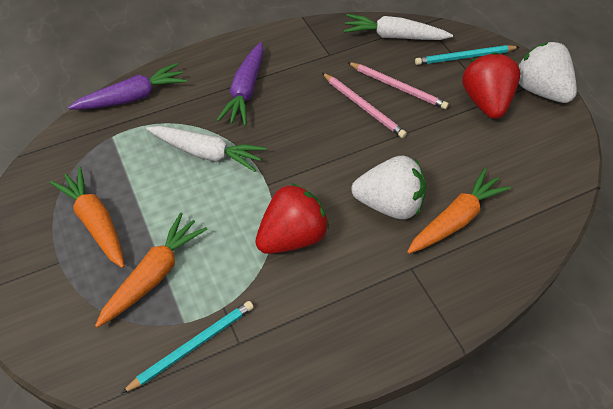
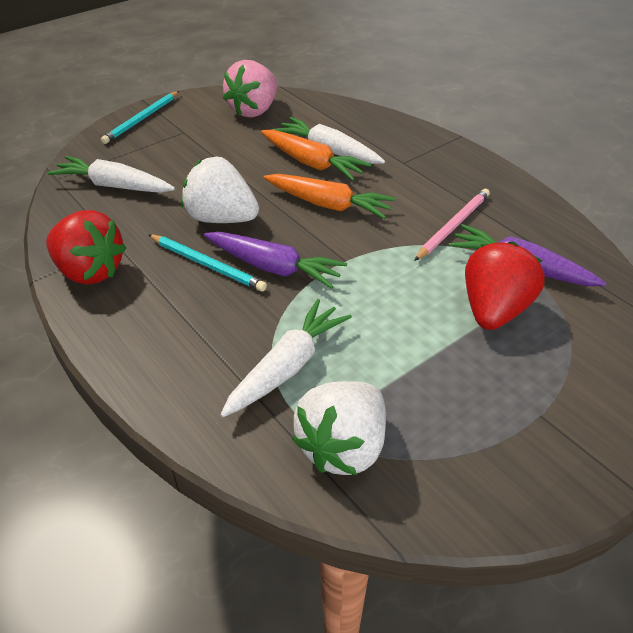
orange carrot: 3 -> 2
pink pencil: 2 -> 1
pink strawberry: 0 -> 1
white carrot: 2 -> 3

